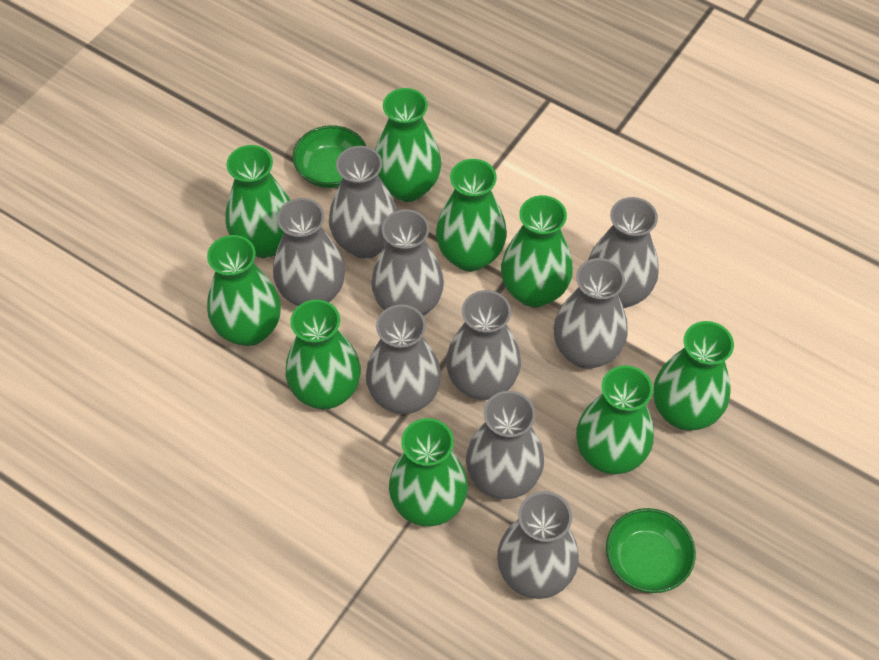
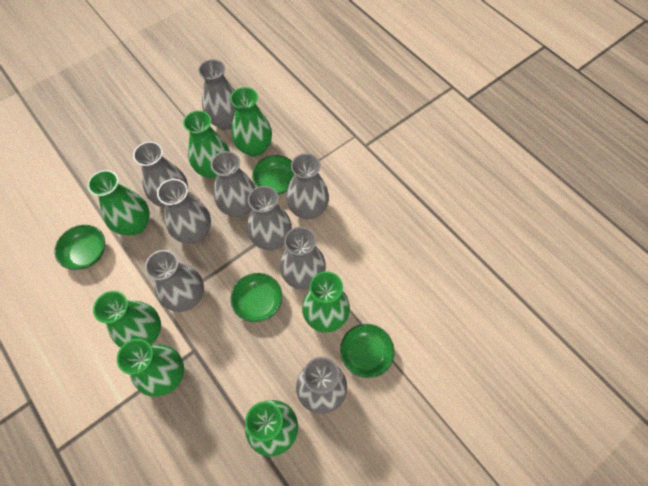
green bowl: 2 -> 4
green vase: 9 -> 7

